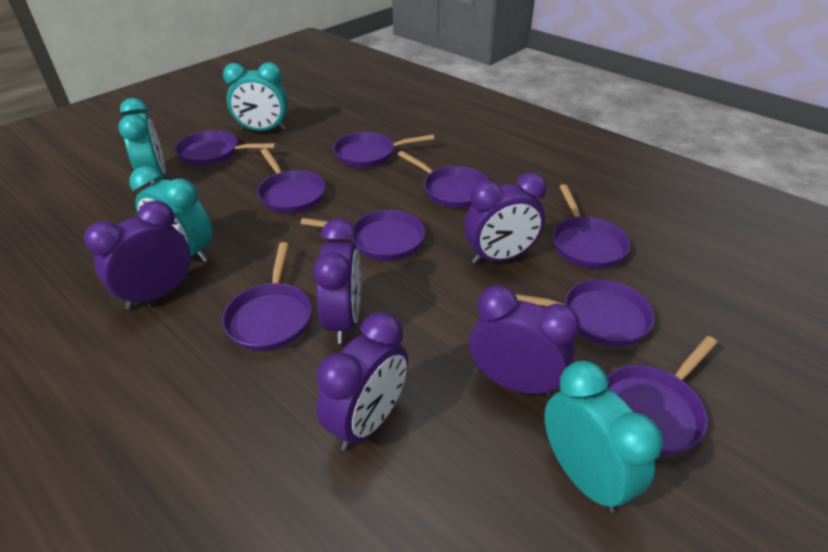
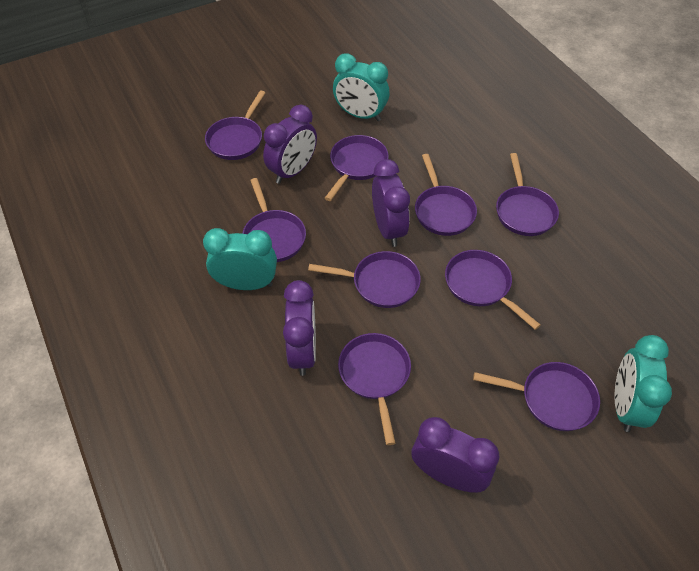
purple clock: 5 -> 4
turquoise clock: 4 -> 3

